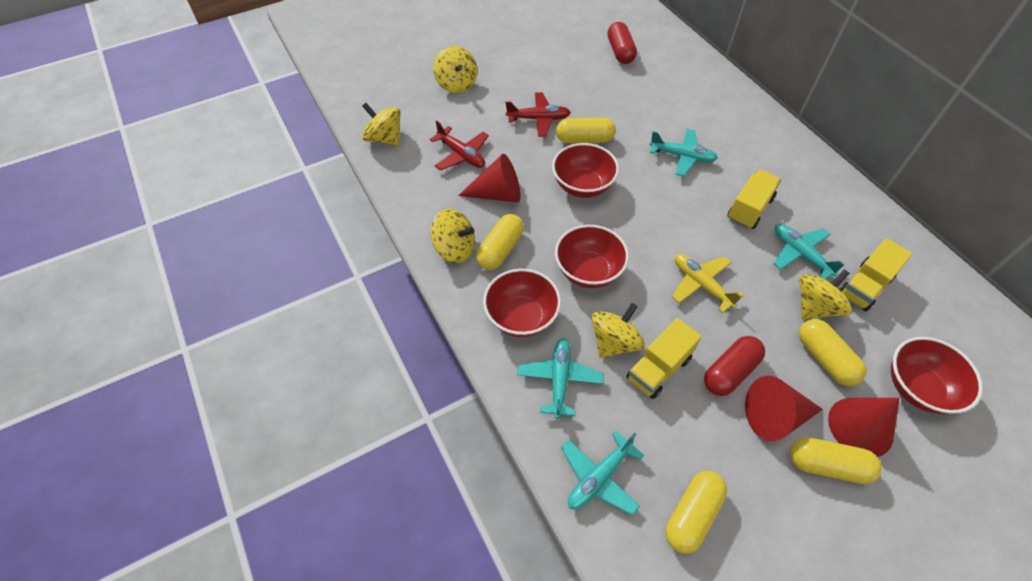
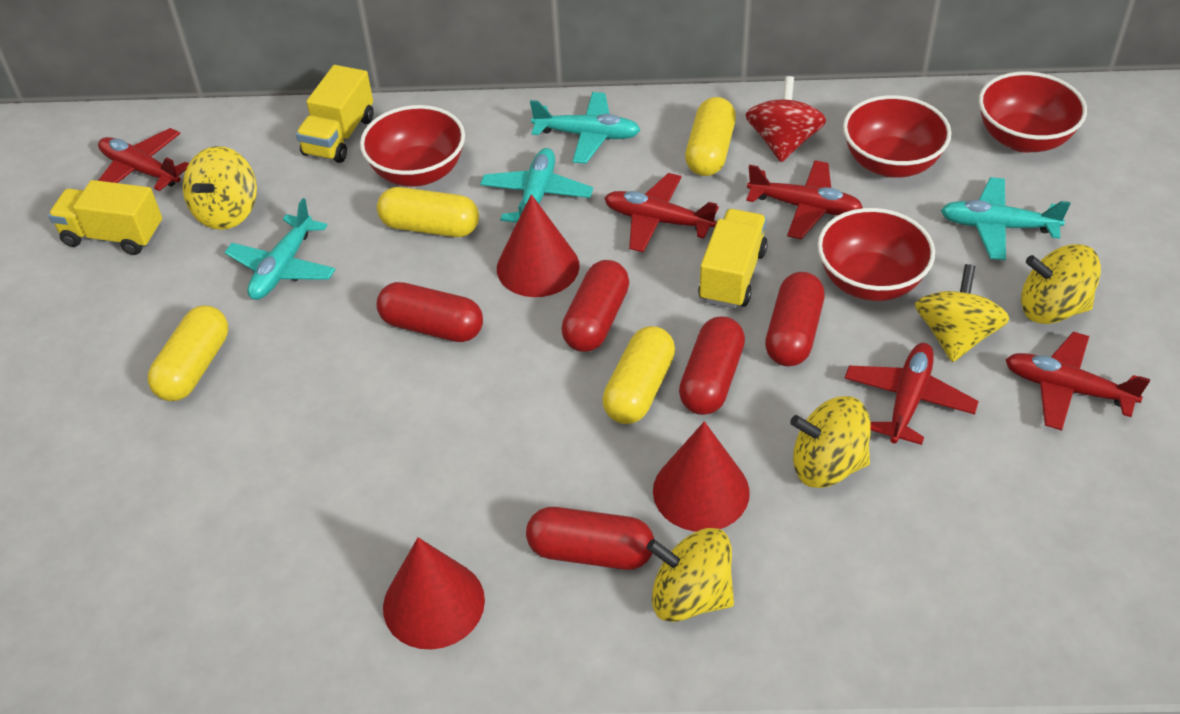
red capsule: 2 -> 5
red plane: 2 -> 5
red spinning top: 0 -> 1
yellow capsule: 5 -> 4
yellow plane: 1 -> 0

